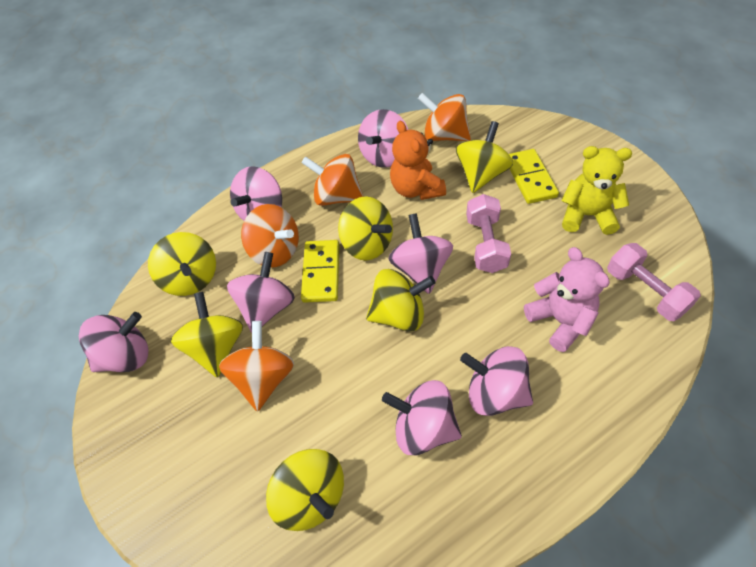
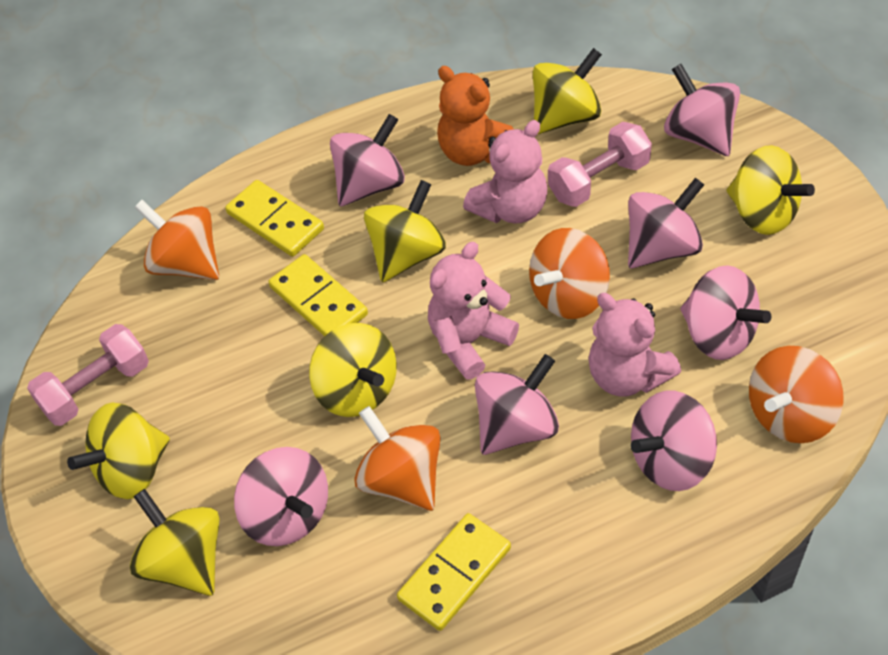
pink teddy bear: 1 -> 3
yellow domino: 2 -> 3
yellow teddy bear: 1 -> 0

